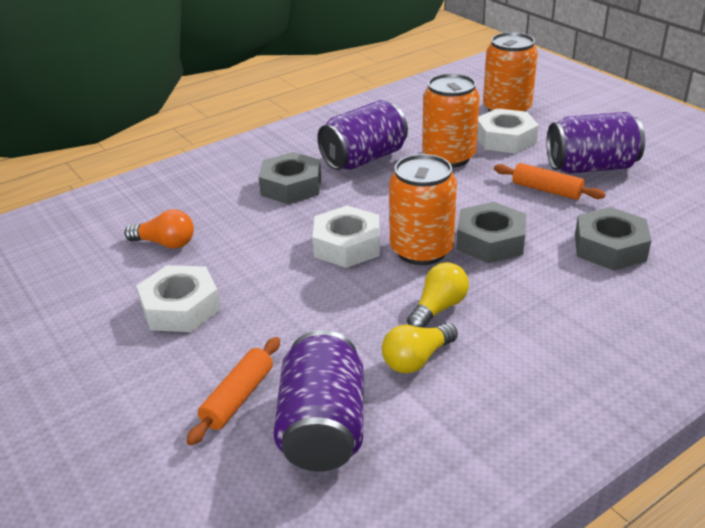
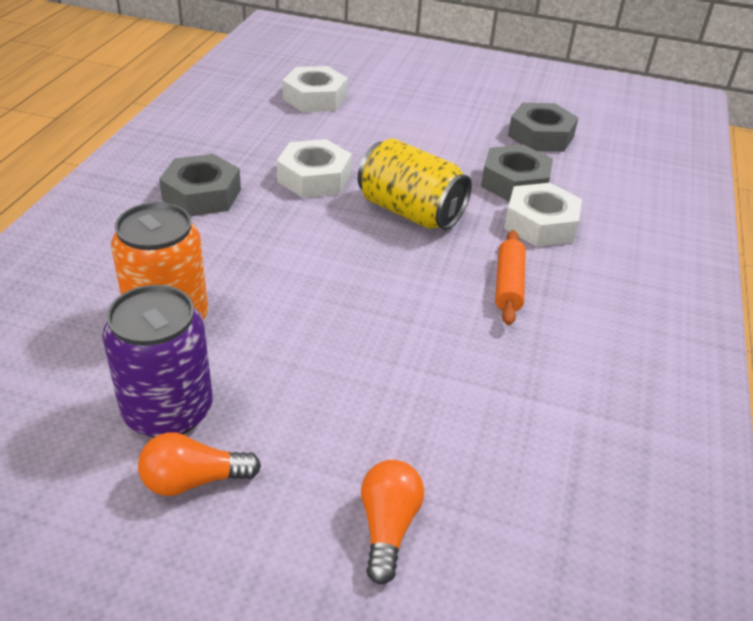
orange can: 3 -> 1
orange light bulb: 1 -> 2
orange rolling pin: 2 -> 1
purple can: 3 -> 1
yellow can: 0 -> 1
yellow light bulb: 2 -> 0

